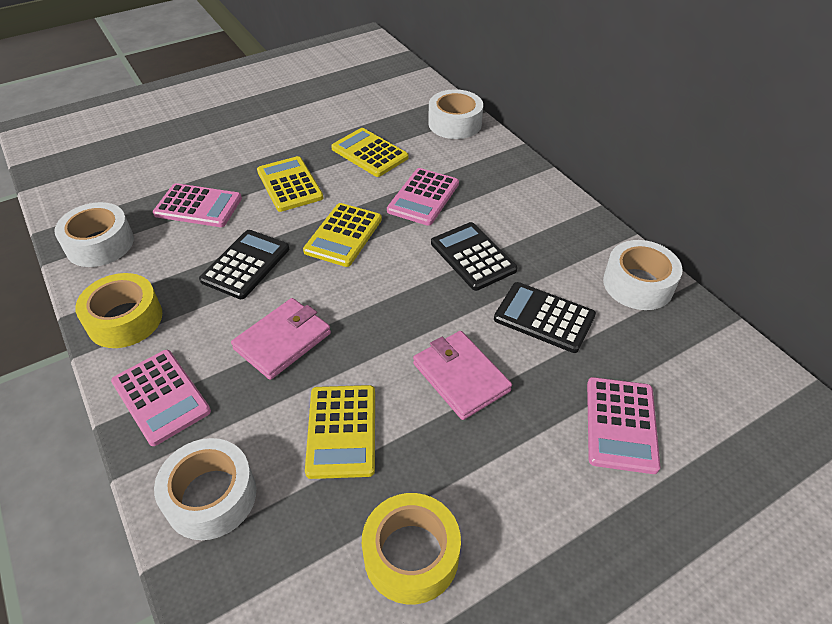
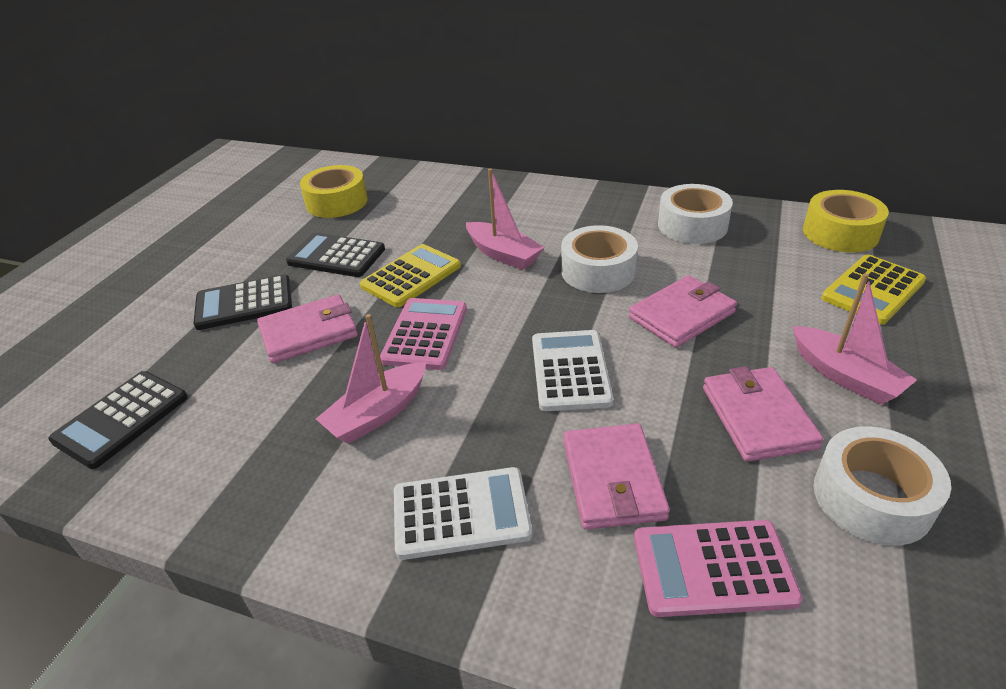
pink boat: 0 -> 3
pink calculator: 4 -> 2
pink wallet: 2 -> 4
white calculator: 0 -> 2
white tape: 4 -> 3
yellow calculator: 4 -> 2

